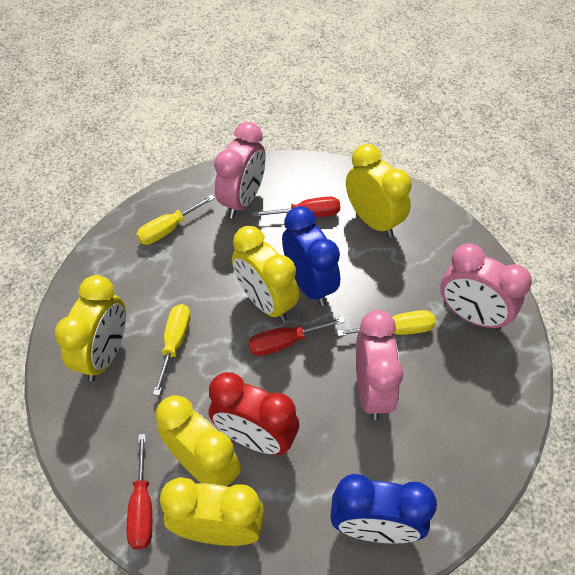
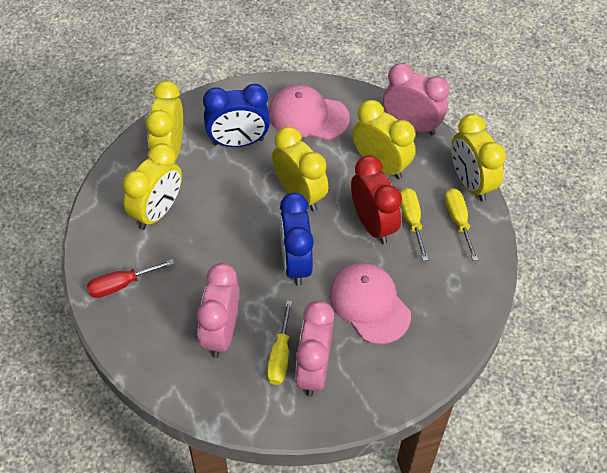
pink cap: 0 -> 2
red screwdriver: 3 -> 1

